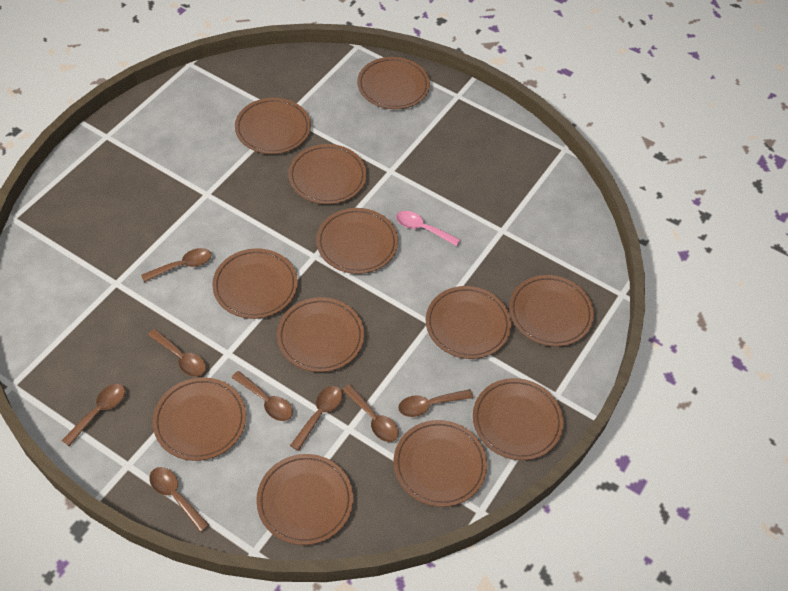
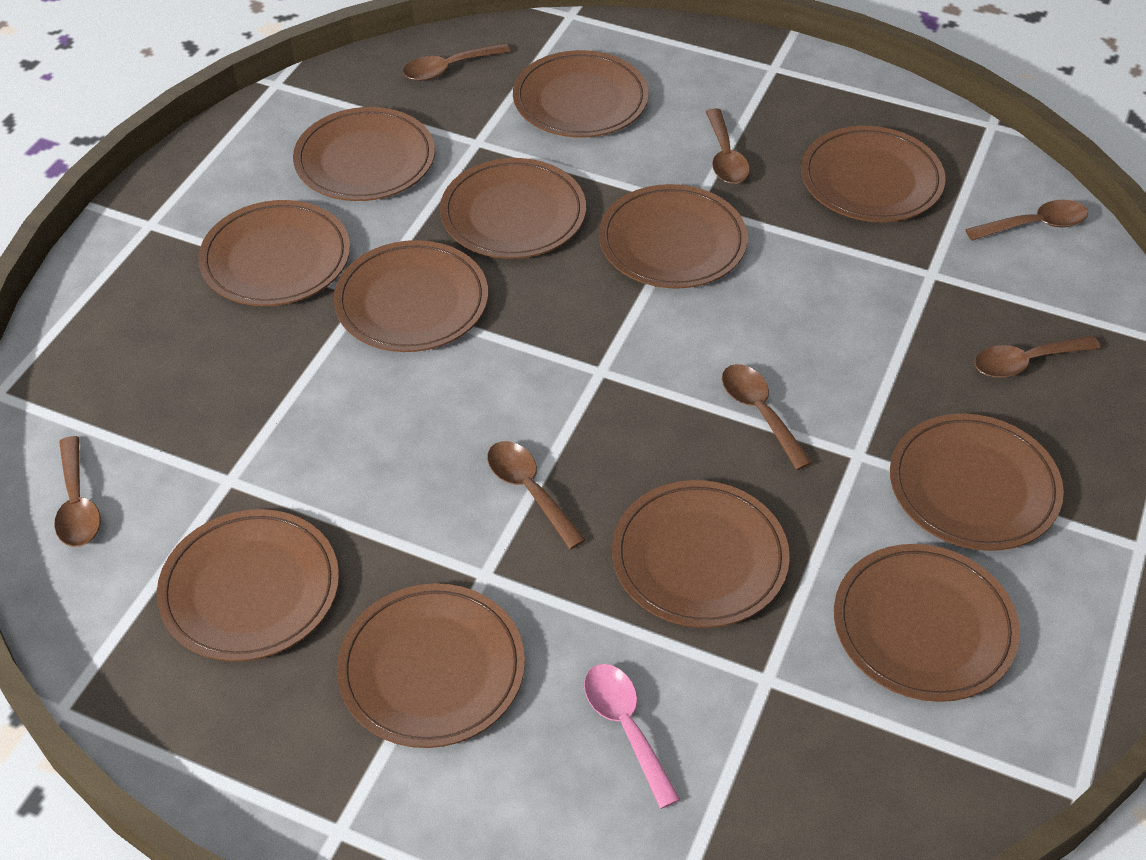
brown spoon: 8 -> 7

